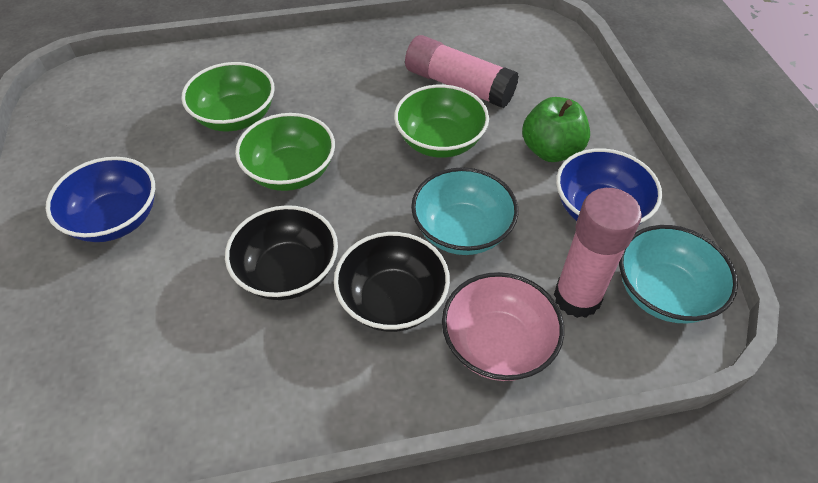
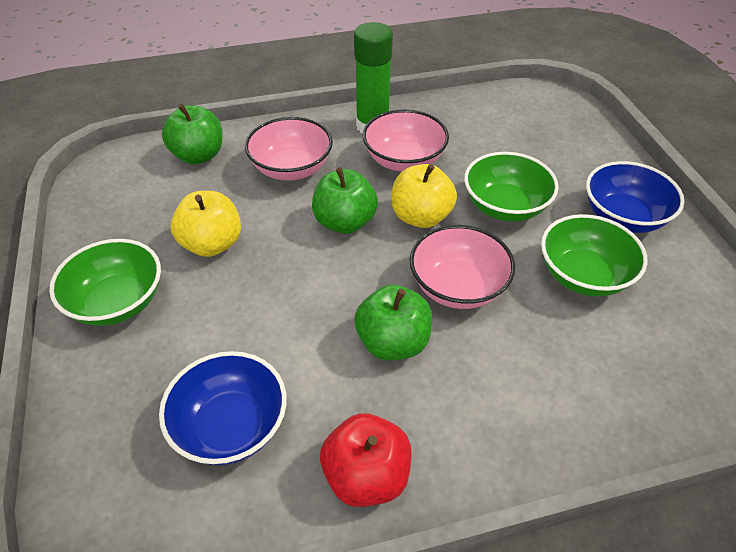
black bowl: 2 -> 0
green apple: 1 -> 3
green glue stick: 0 -> 1
pink bowl: 1 -> 3
pink glue stick: 2 -> 0
red apple: 0 -> 1
turquoise bowl: 2 -> 0
yellow apple: 0 -> 2

